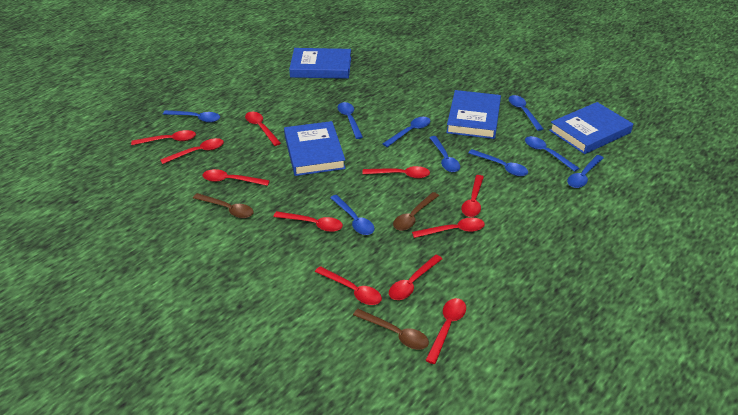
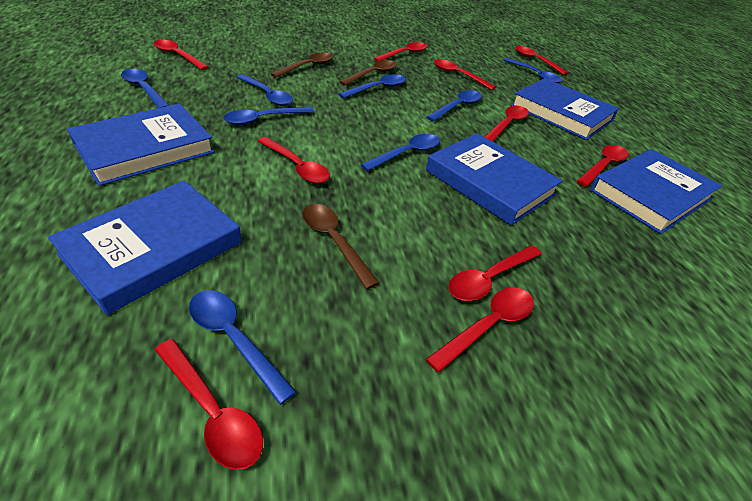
blue book: 4 -> 5
blue spoon: 9 -> 8
red spoon: 11 -> 10

